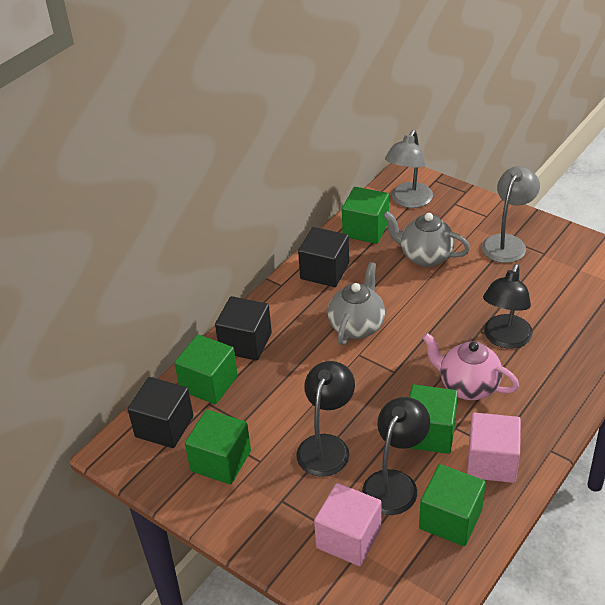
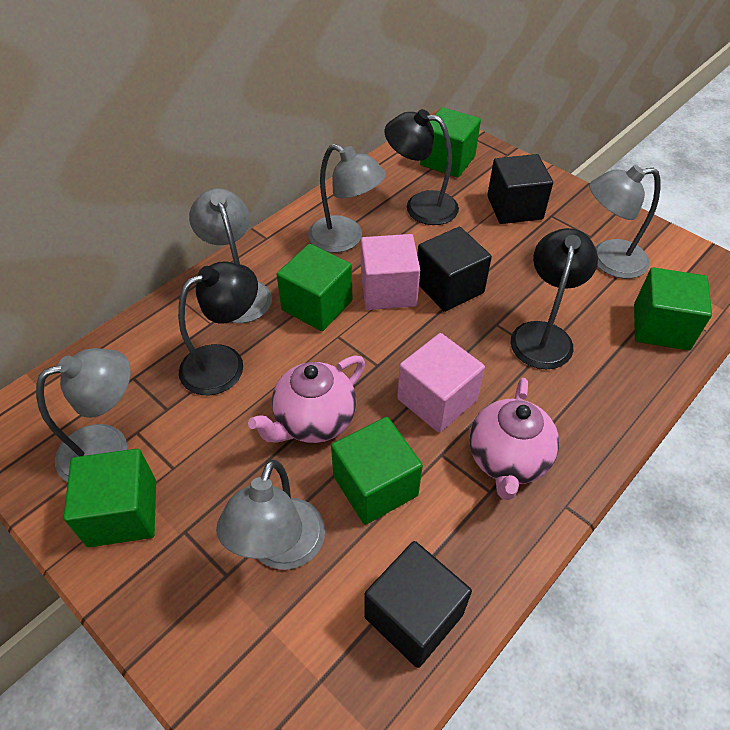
grey lamp: 2 -> 5
grey teapot: 2 -> 0
pink teapot: 1 -> 2

